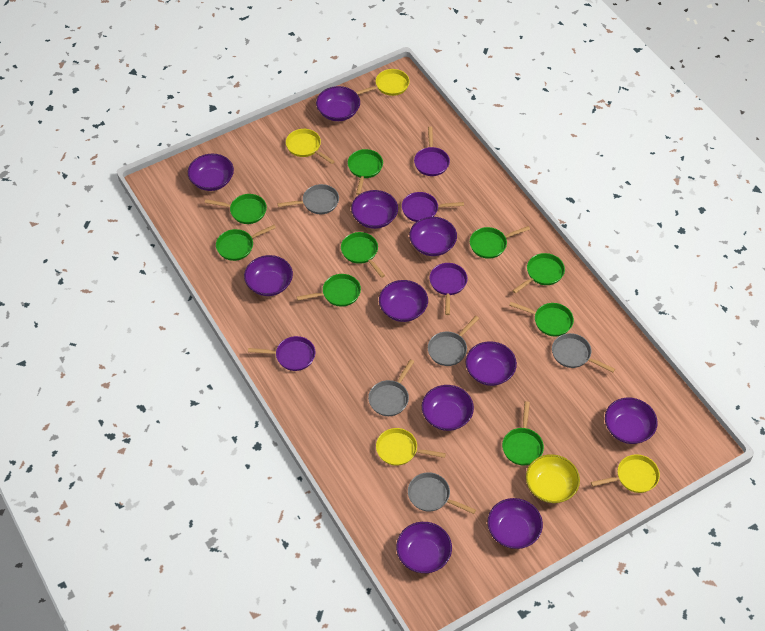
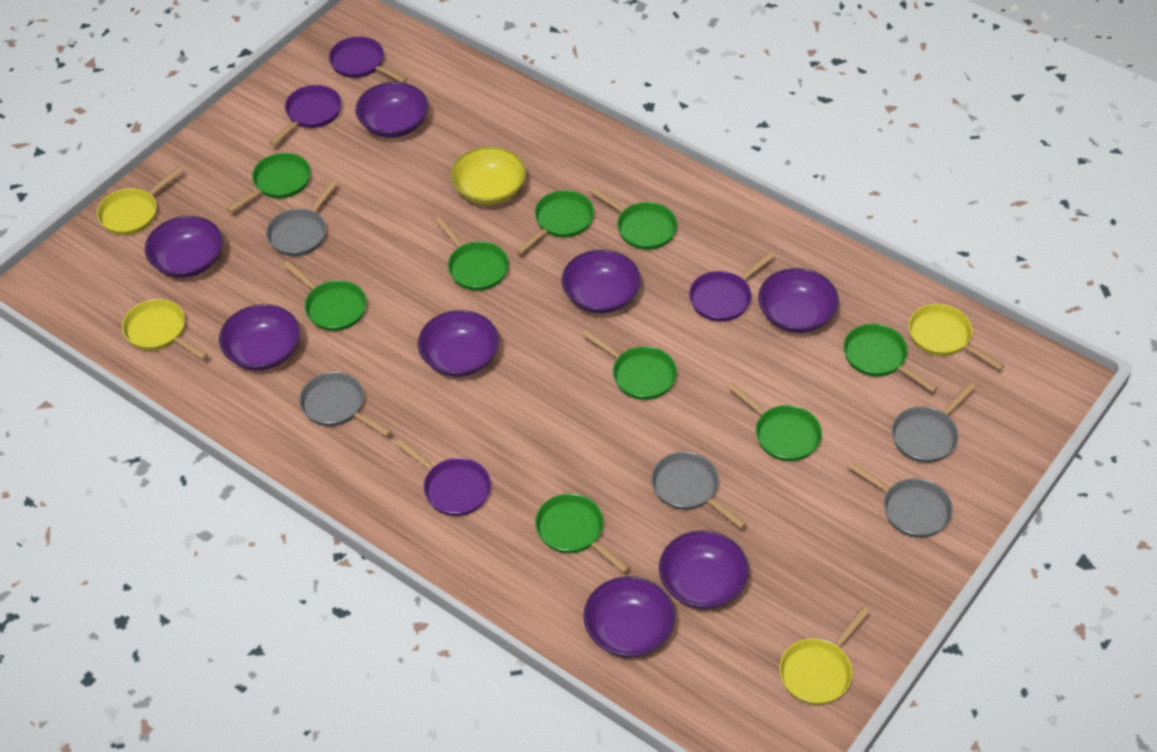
purple bowl: 11 -> 8

